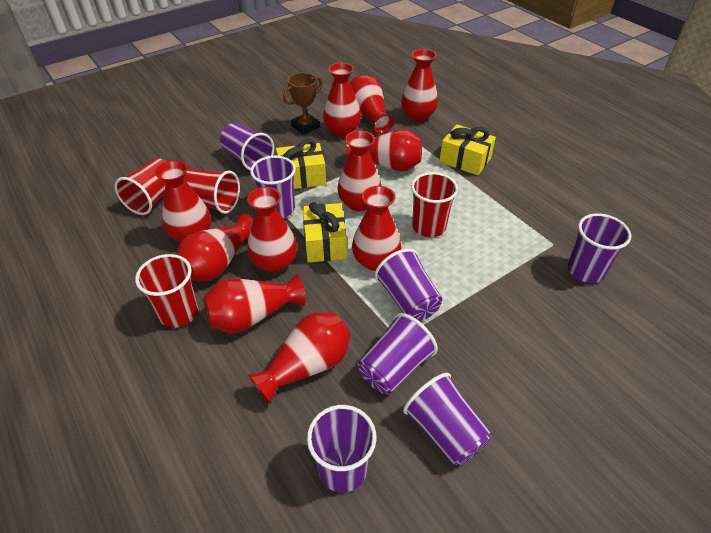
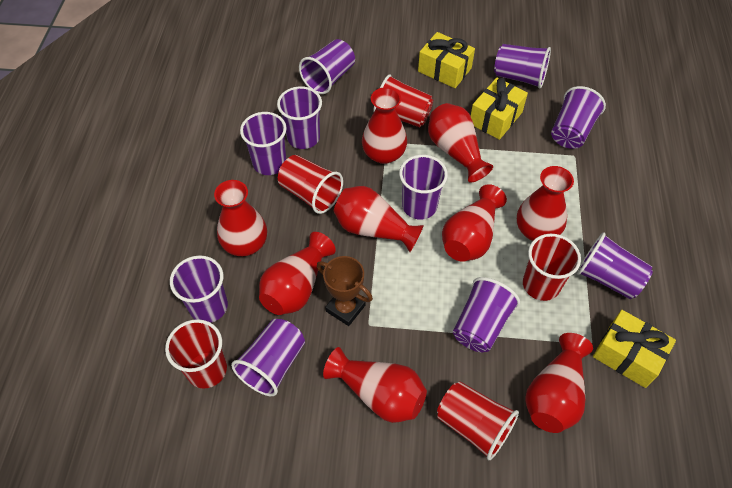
purple cup: 7 -> 10
red cup: 4 -> 5
red vase: 11 -> 9

